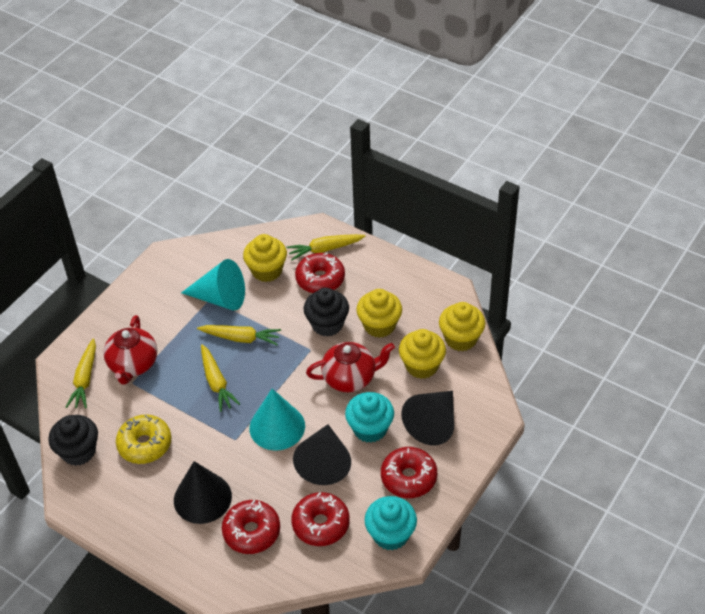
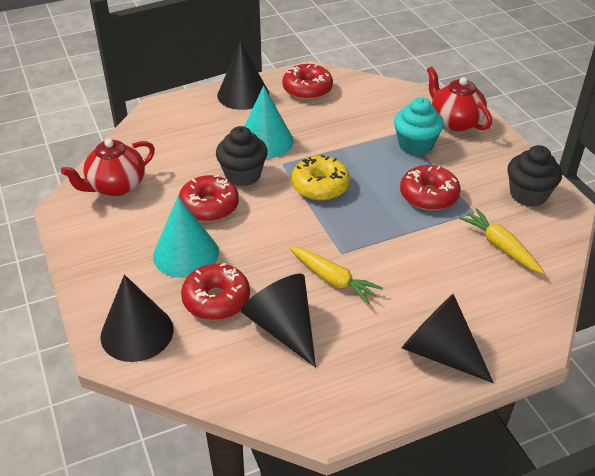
black cone: 3 -> 4
turquoise cupcake: 2 -> 1
yellow carrot: 4 -> 2
yellow cupcake: 4 -> 0

